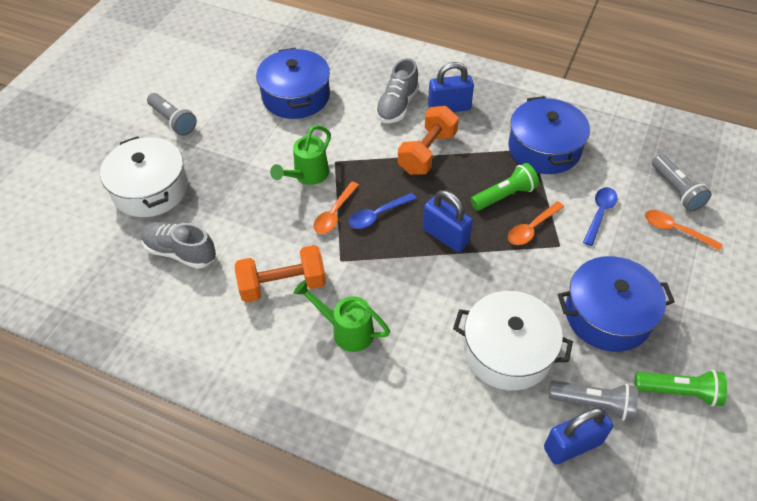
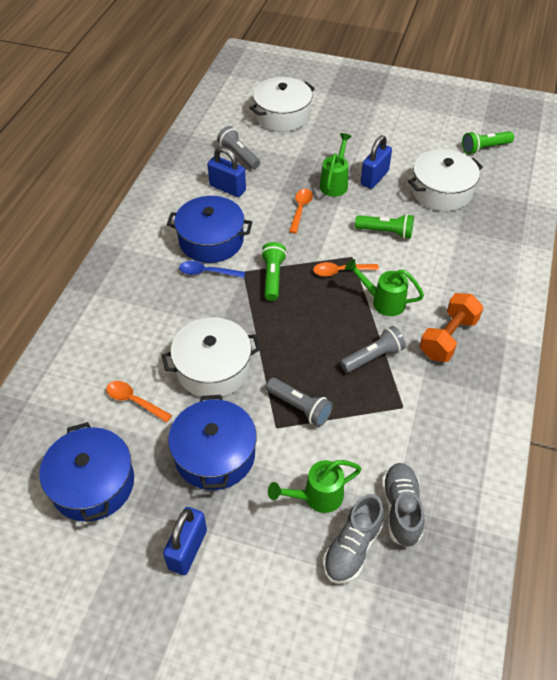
blue spoon: 2 -> 1
green flashlight: 2 -> 3
green watering can: 2 -> 3
orange dumbbell: 2 -> 1
white pot: 2 -> 3

